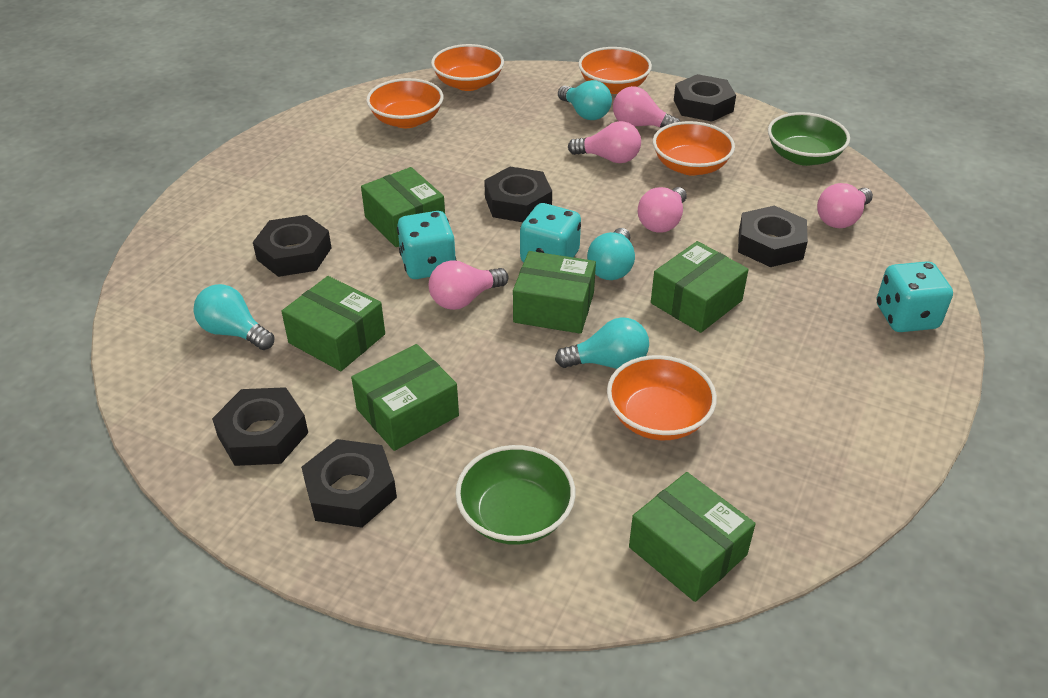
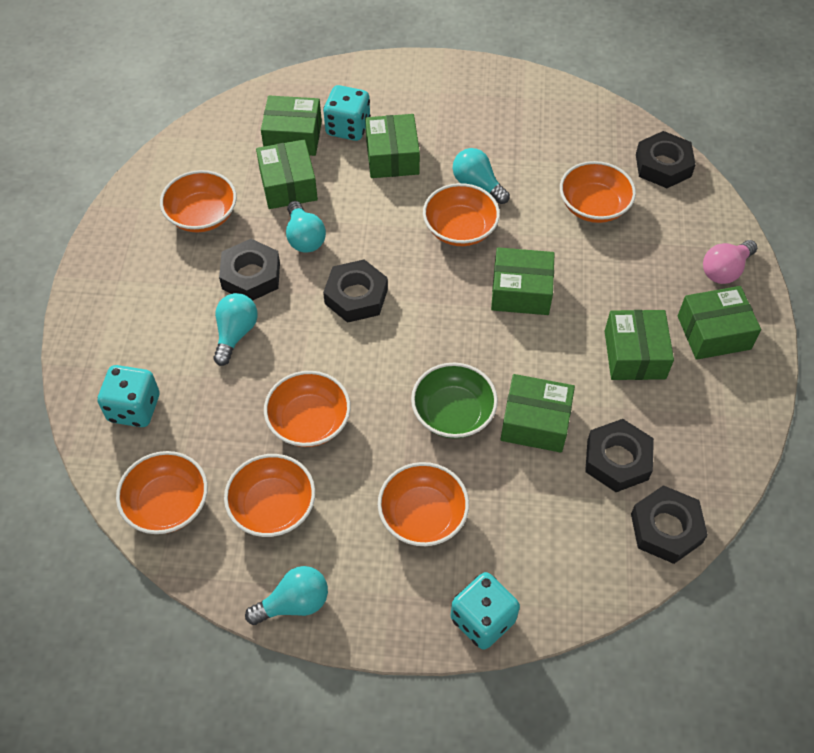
black nut: 6 -> 5
green bowl: 2 -> 1
green box: 6 -> 7
orange bowl: 5 -> 7
pink light bulb: 5 -> 1

